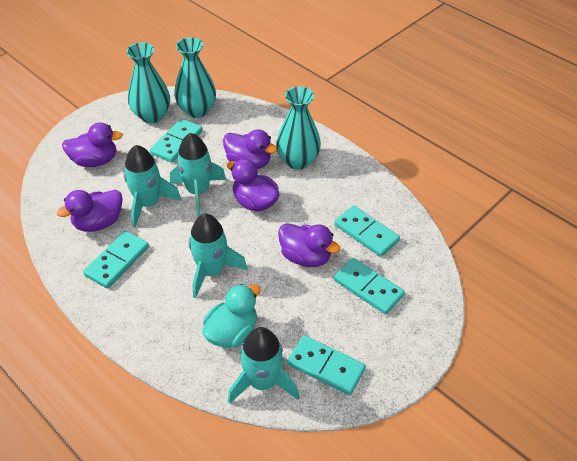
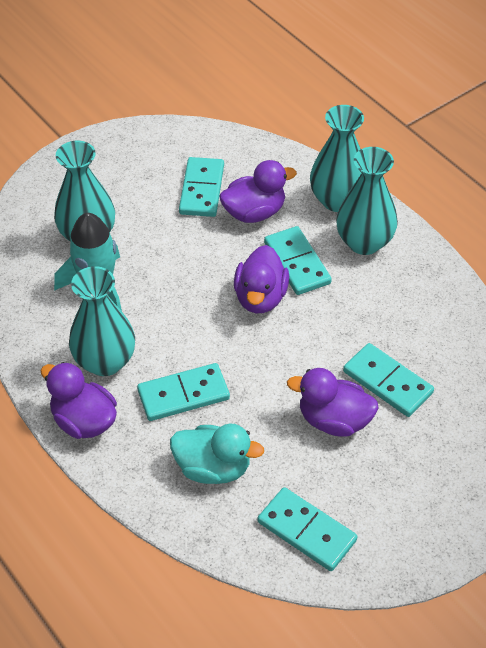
purple duck: 5 -> 4
turquoise rocket: 4 -> 1
turquoise vase: 3 -> 4

